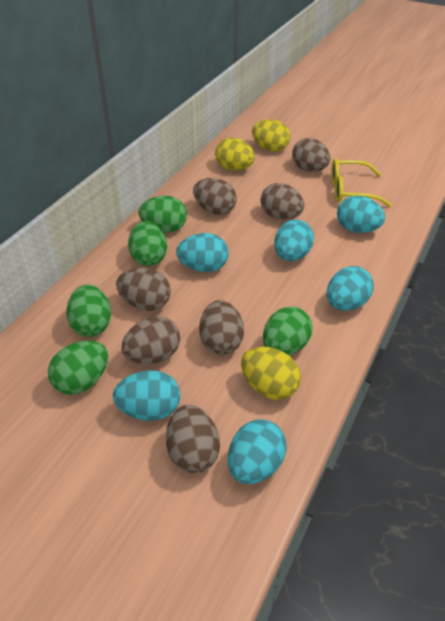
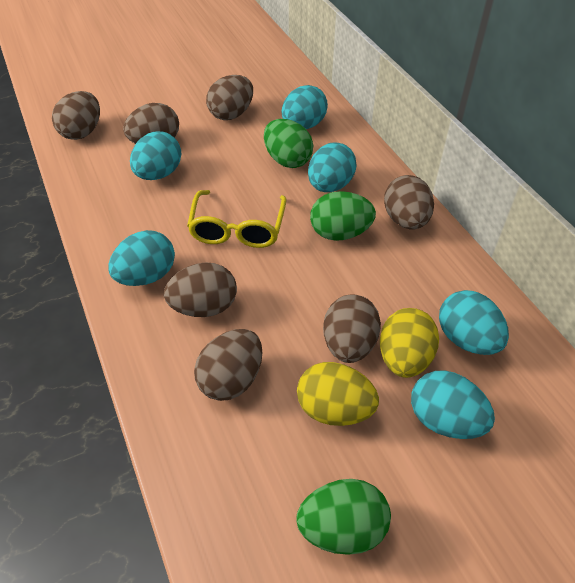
green egg: 5 -> 3
yellow egg: 3 -> 2

